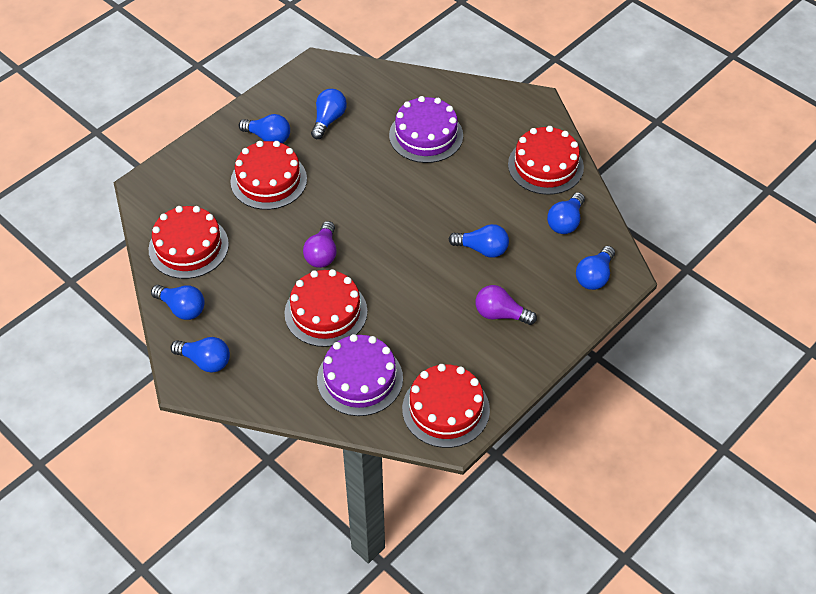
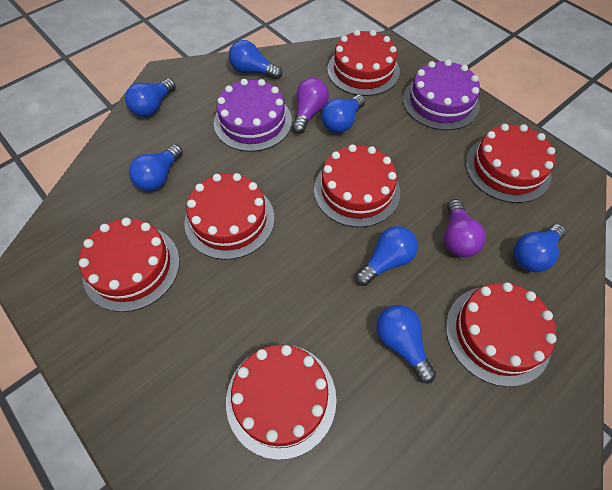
red cake: 5 -> 7

